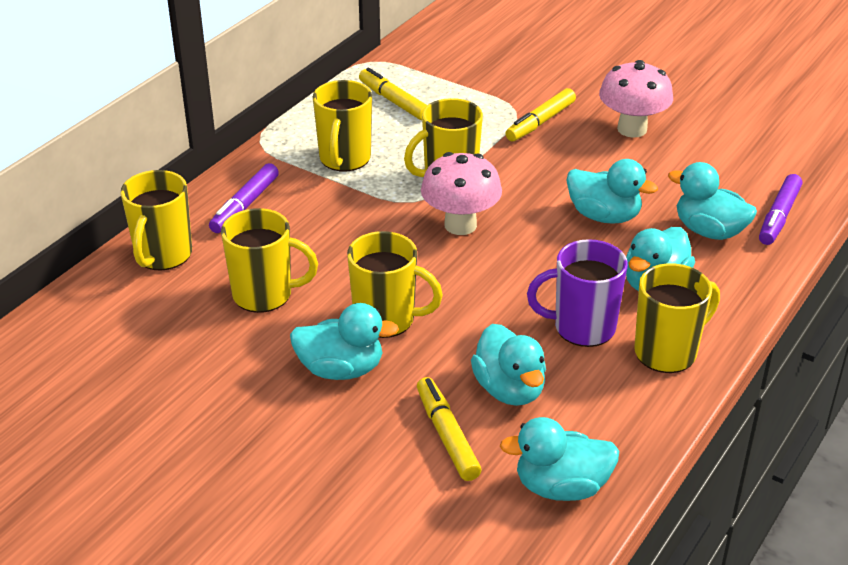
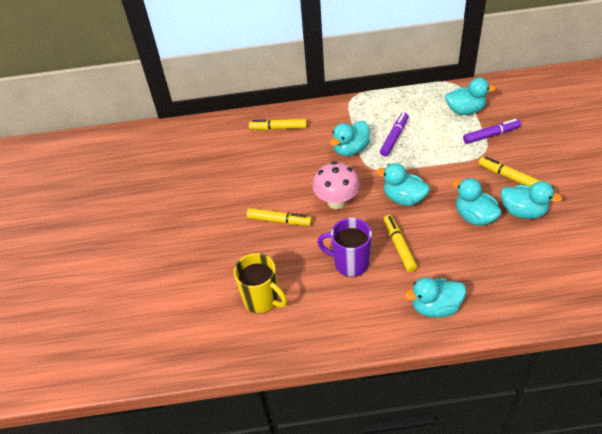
pink mushroom: 2 -> 1
yellow marker: 3 -> 4
yellow mug: 6 -> 1

